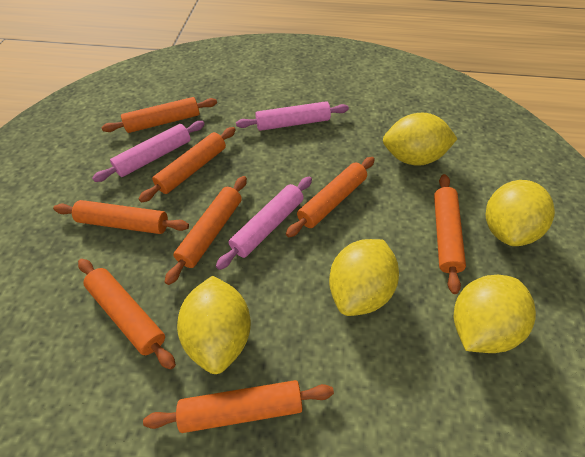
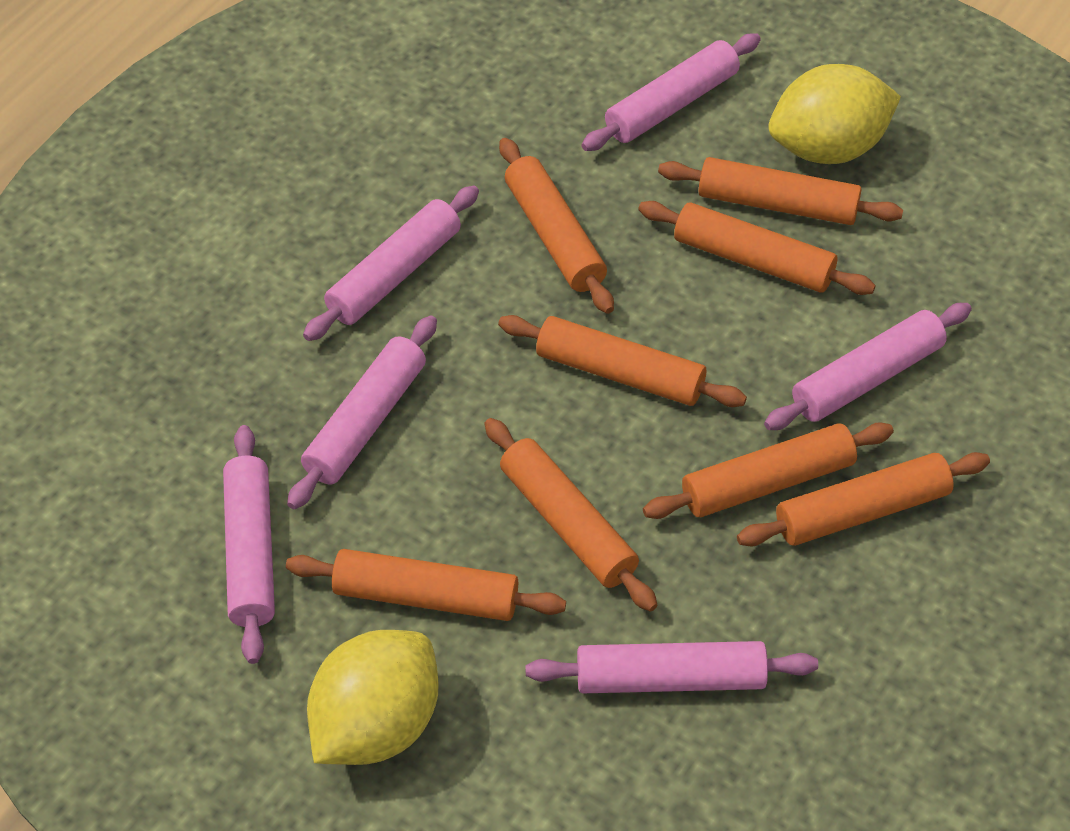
pink rolling pin: 3 -> 6
yellow lemon: 5 -> 2

